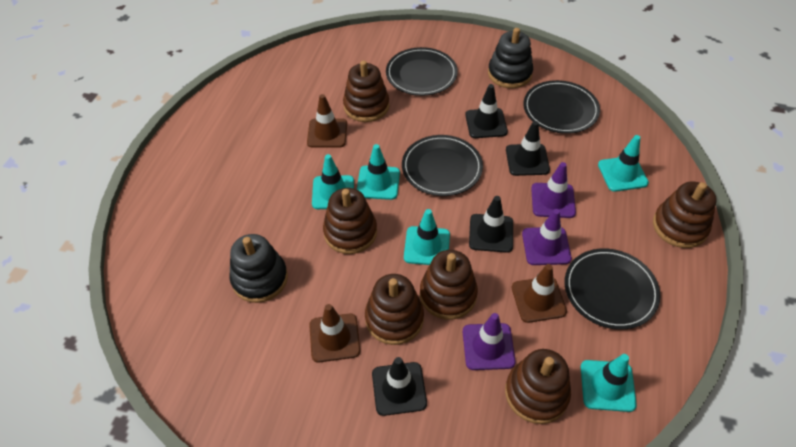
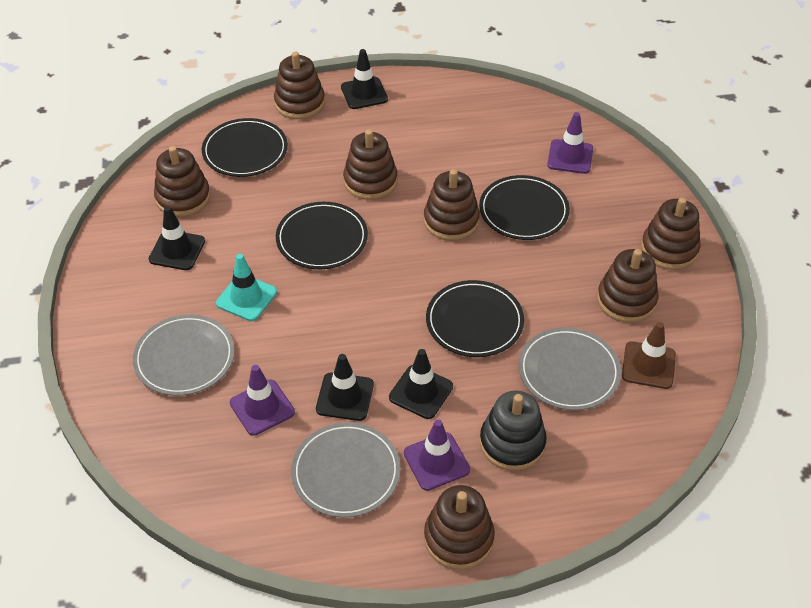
black stacking toy: 2 -> 1
brown stacking toy: 6 -> 7
brown traffic cone: 3 -> 1
grey plate: 0 -> 3
turquoise traffic cone: 5 -> 1

